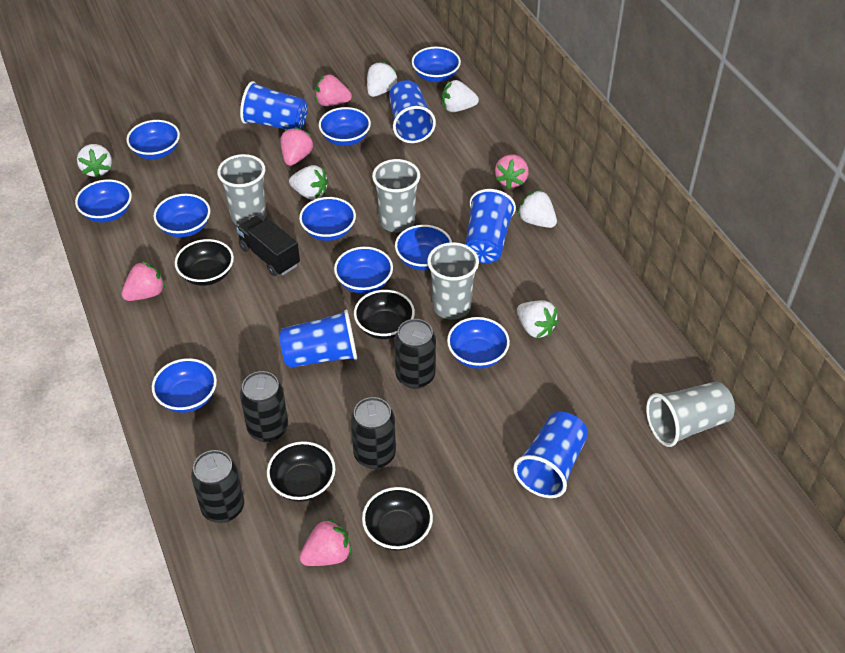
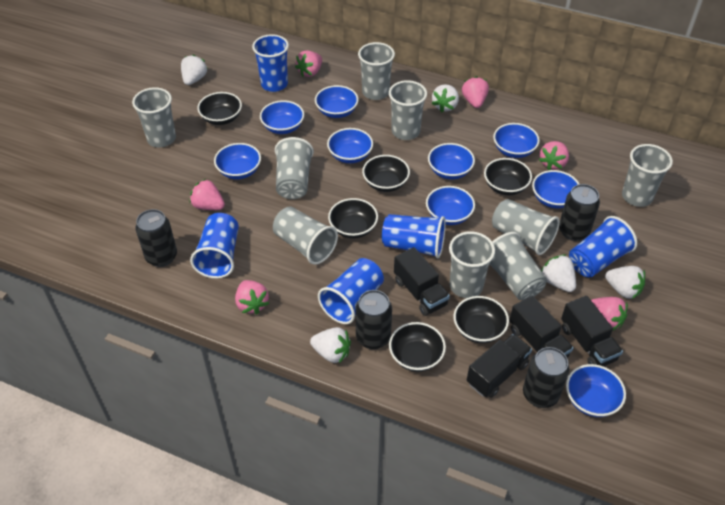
black bowl: 4 -> 6
black truck: 1 -> 4
blue bowl: 10 -> 9
grey cup: 4 -> 9
pink strawberry: 5 -> 6
white strawberry: 6 -> 5

